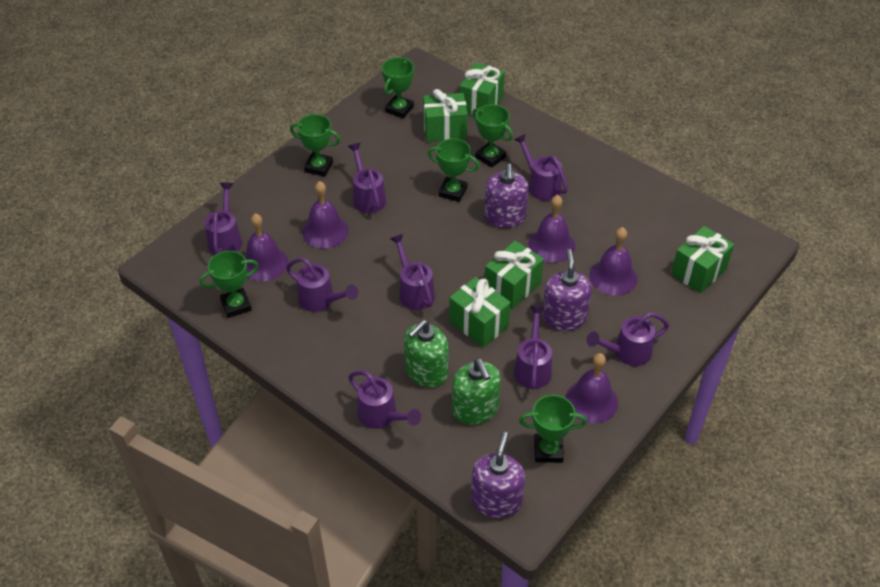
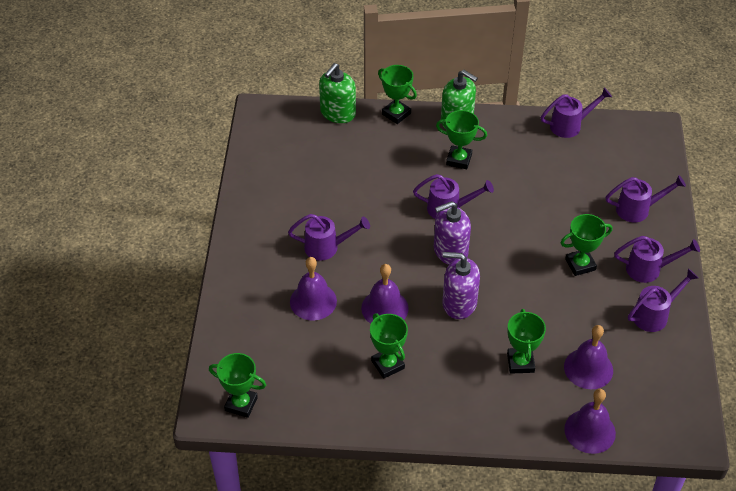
green gift: 5 -> 0
purple bell: 5 -> 4
purple soap dispenser: 3 -> 2
purple watering can: 8 -> 6

